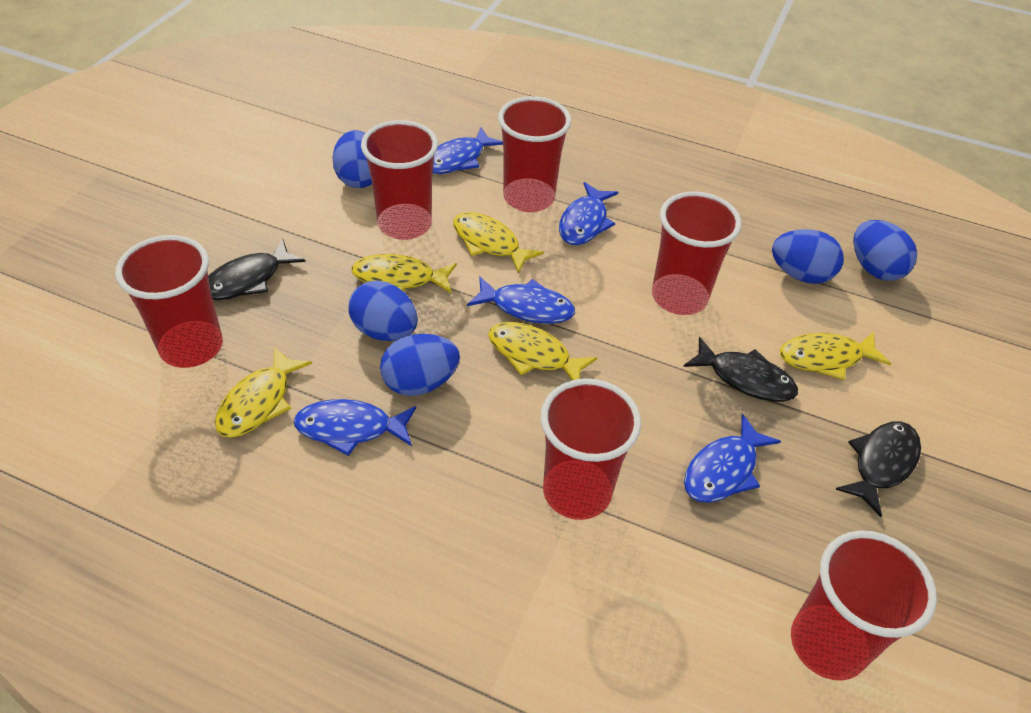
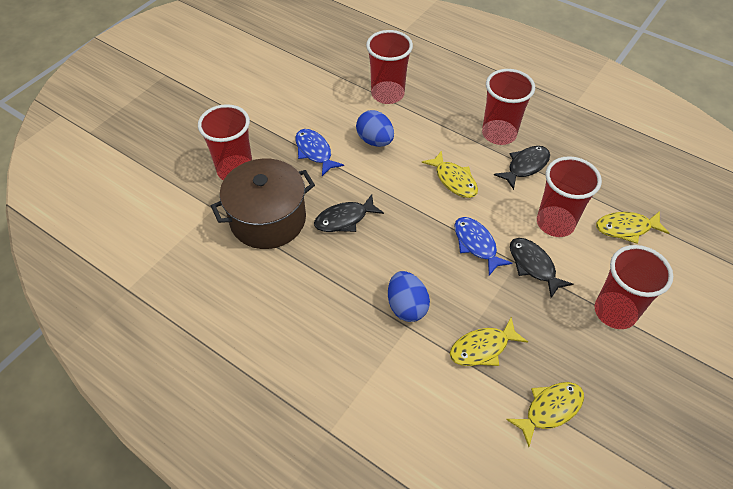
blue egg: 5 -> 2
blue fish: 5 -> 2
brown pot: 0 -> 1
red cup: 6 -> 5
yellow fish: 5 -> 4

